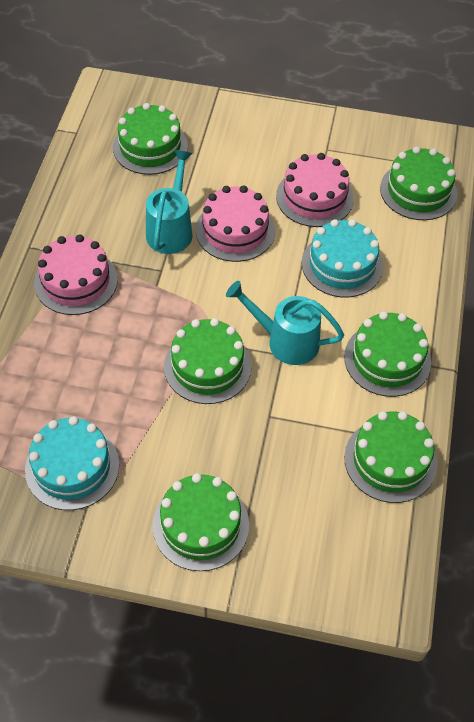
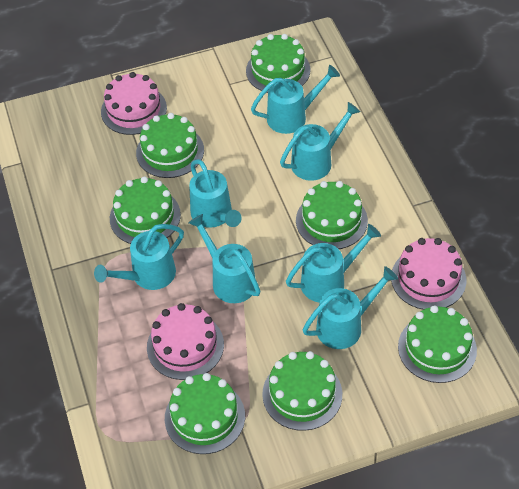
green cake: 6 -> 7
turquoise cake: 2 -> 0
turquoise watering can: 2 -> 7

